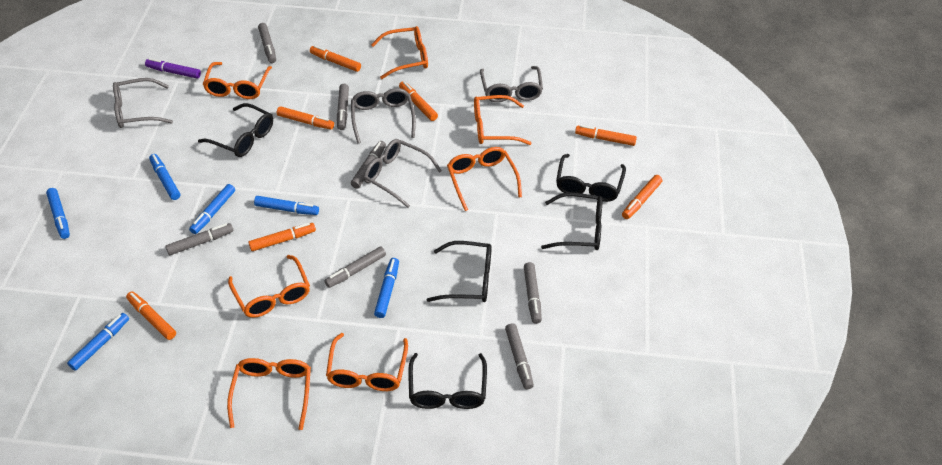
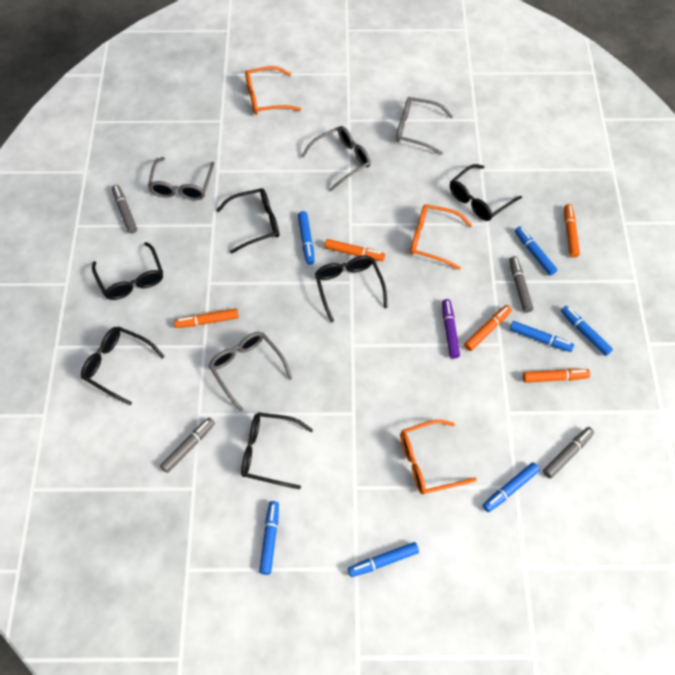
black glasses: 5 -> 6
blue marker: 6 -> 7
grey marker: 7 -> 4
orange glasses: 7 -> 3
orange marker: 7 -> 5

